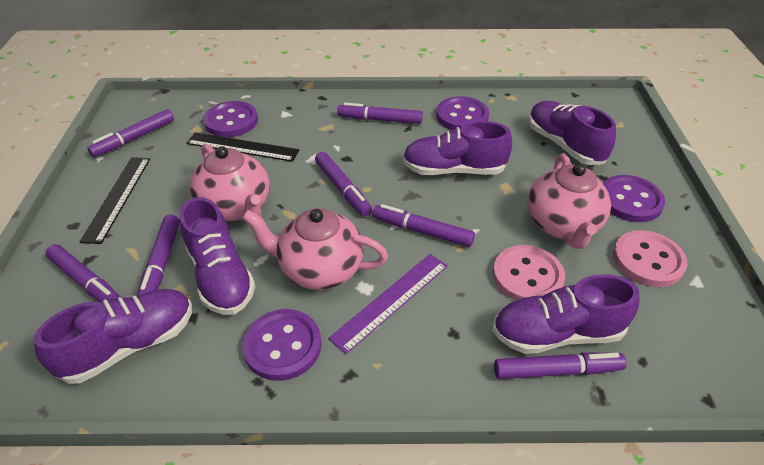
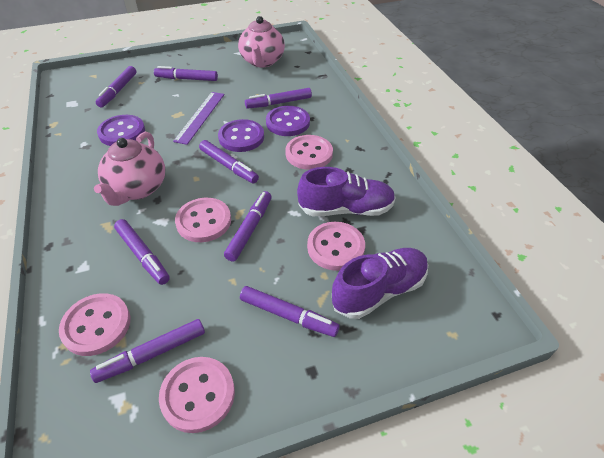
black ruler: 2 -> 0
pink button: 2 -> 5
pink teapot: 3 -> 2
purple button: 4 -> 3
purple marker: 7 -> 8
purple shoe: 5 -> 2

